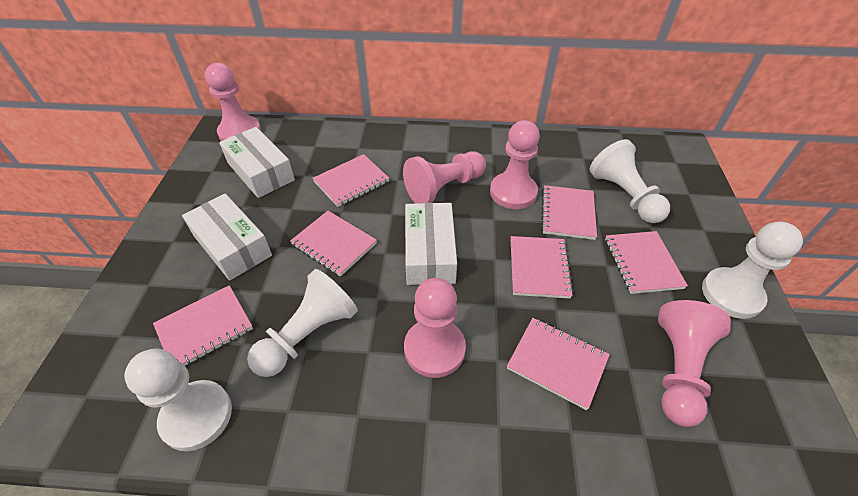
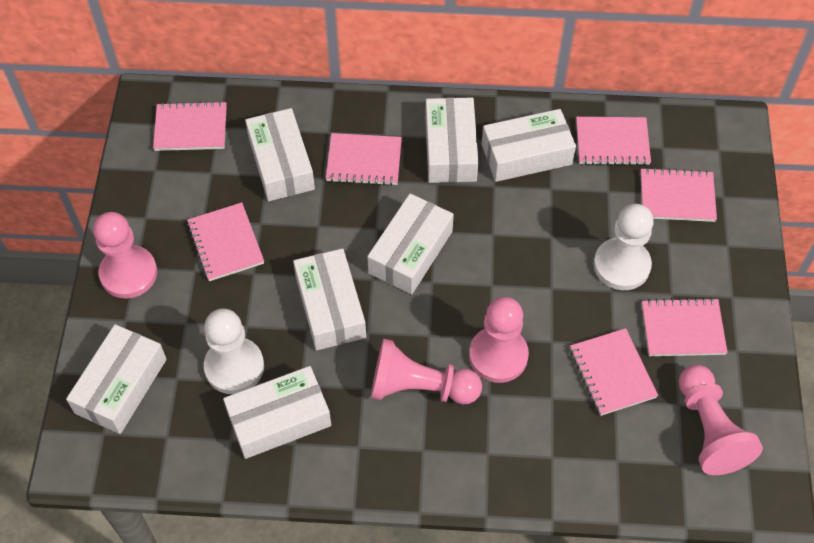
pink pawn: 5 -> 4
white box: 3 -> 7
white pawn: 4 -> 2

